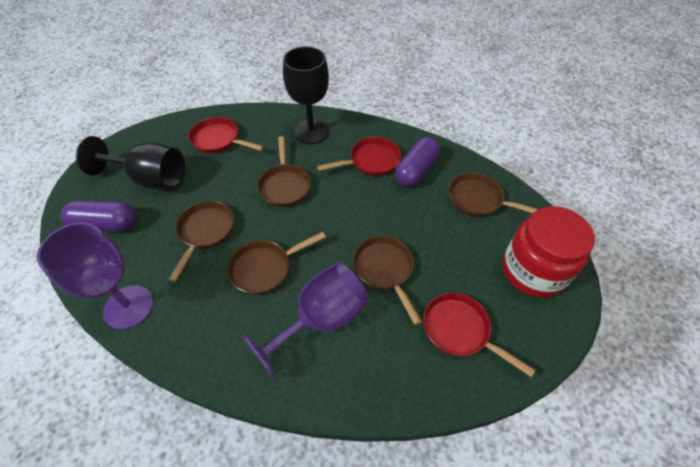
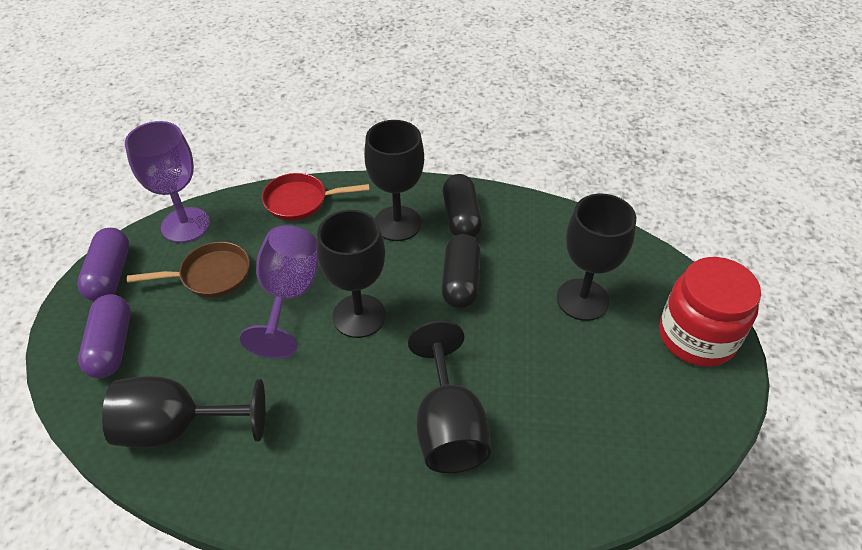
black capsule: 0 -> 2
black goblet: 2 -> 5
brown pan: 5 -> 1
red pan: 3 -> 1

